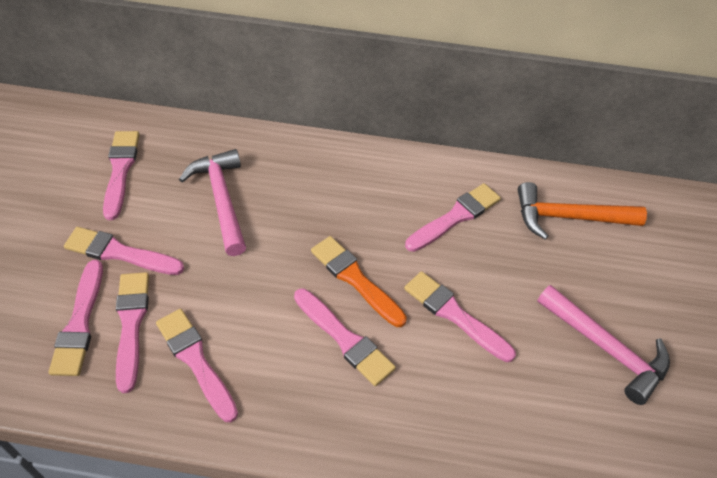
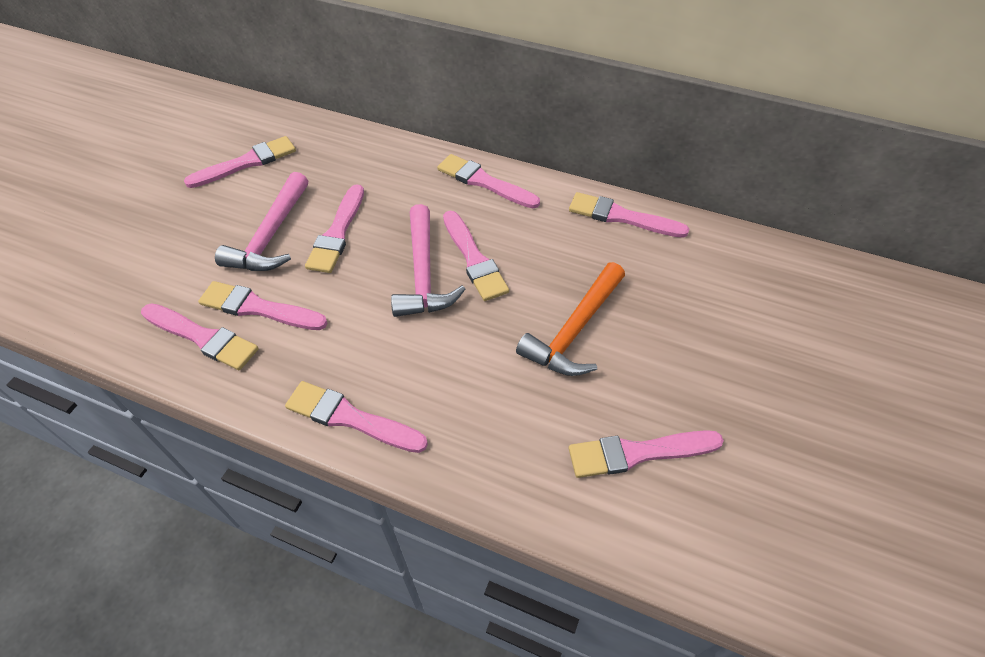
orange brush: 1 -> 0
pink brush: 8 -> 9

